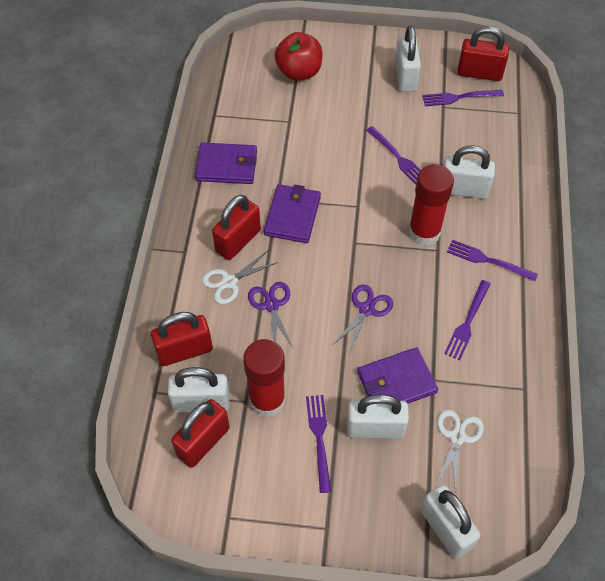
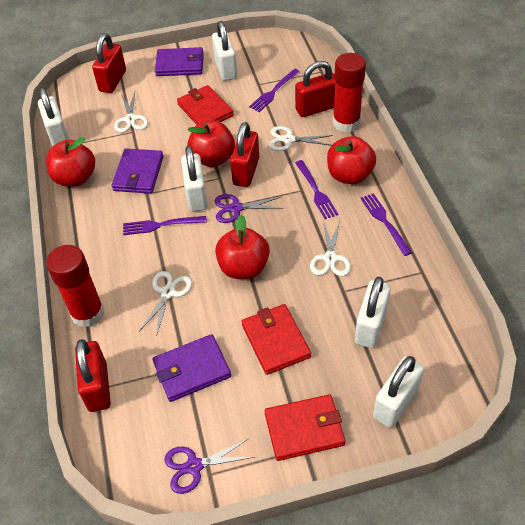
purple fork: 5 -> 4
red apple: 1 -> 4
red wallet: 0 -> 3
white scissors: 2 -> 4

